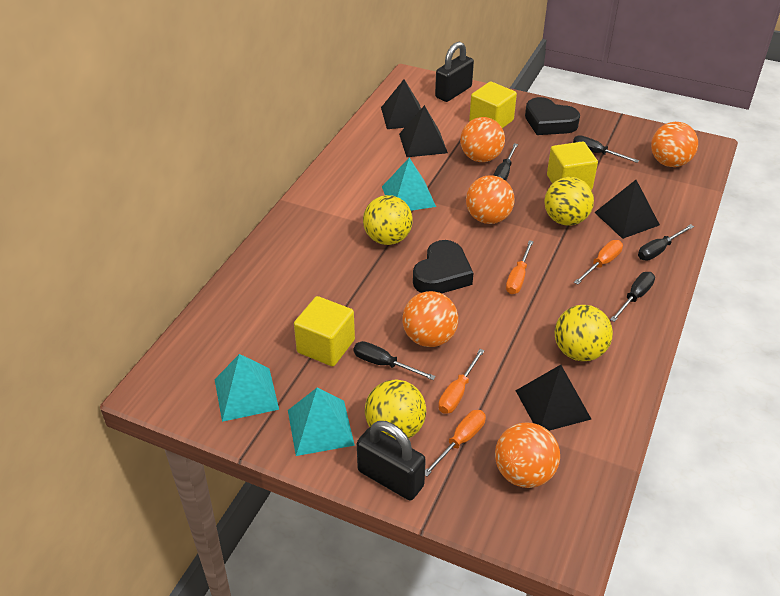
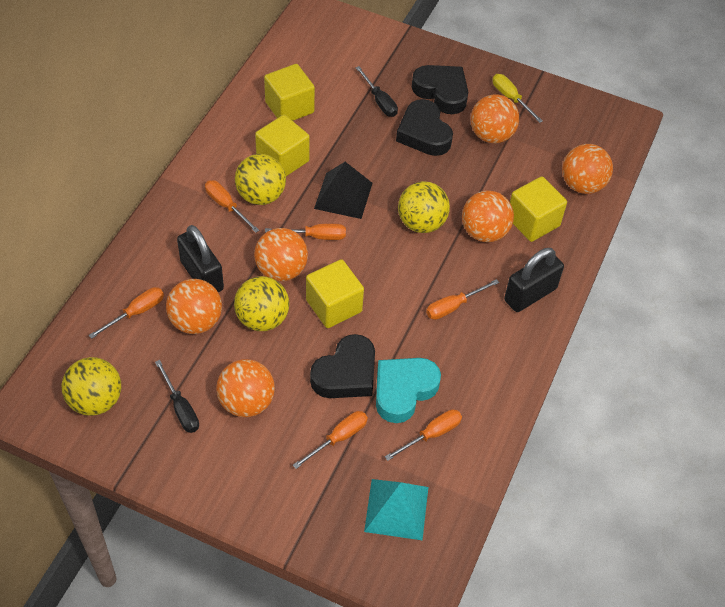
black heart: 2 -> 3
black pyramid: 4 -> 1
black screwdriver: 5 -> 2
orange ball: 5 -> 6
orange screwdriver: 4 -> 6
turquoise heart: 0 -> 1
turquoise pyramid: 3 -> 1
yellow cube: 3 -> 4
yellow screwdriver: 0 -> 1

